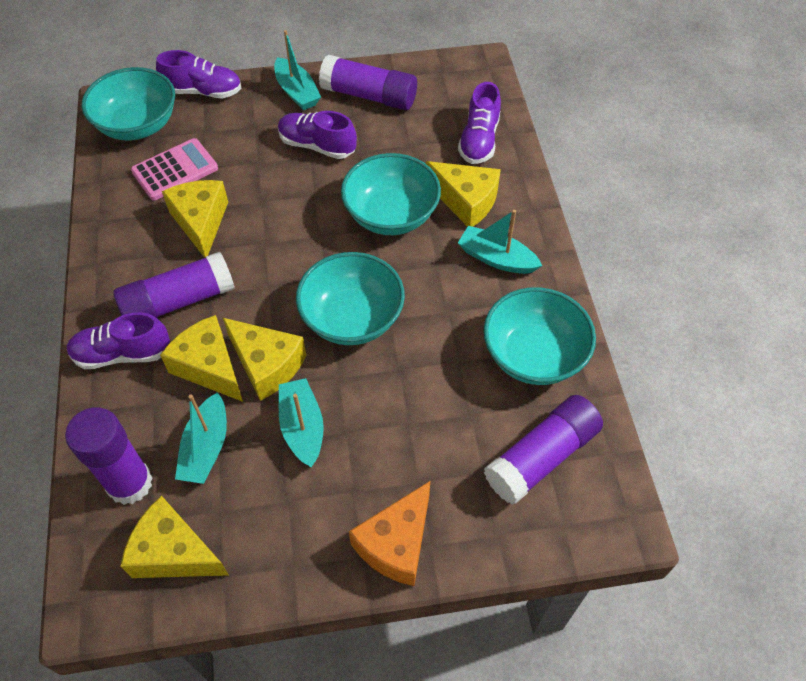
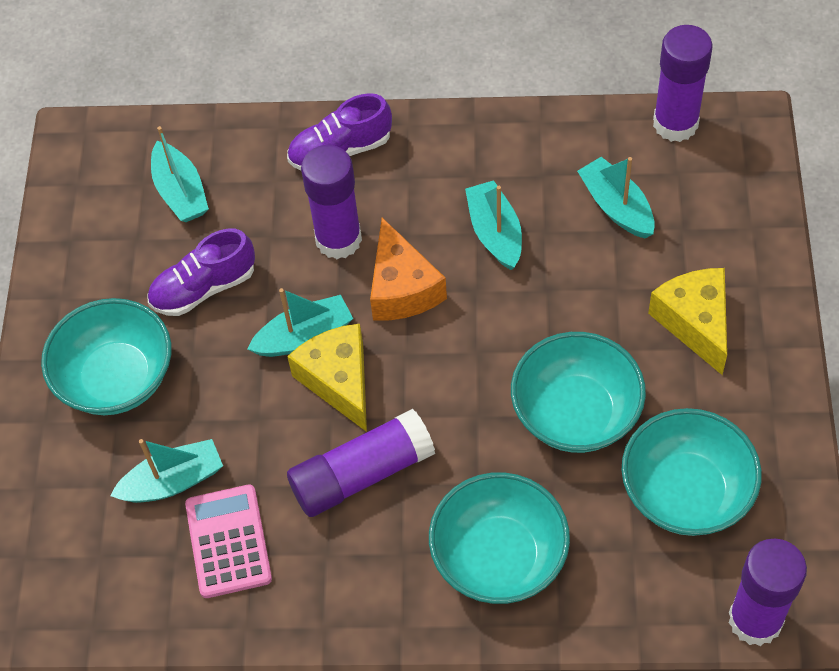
purple shoe: 4 -> 2
turquoise boat: 4 -> 5
yellow cheese: 5 -> 2

